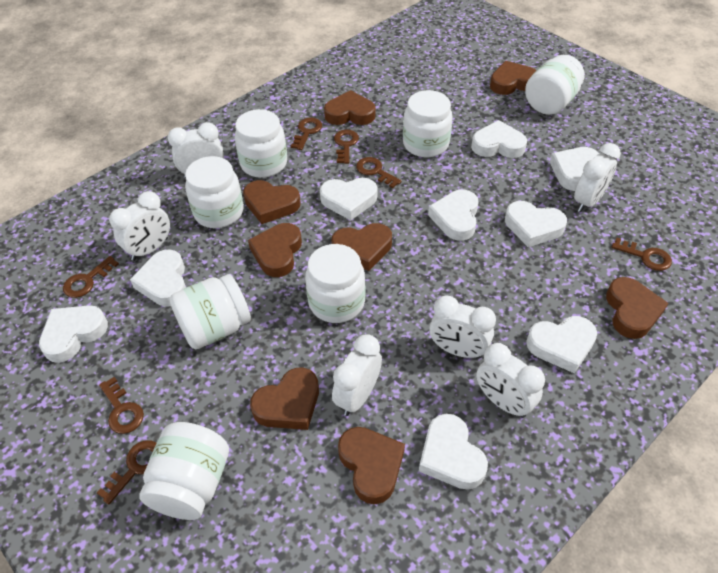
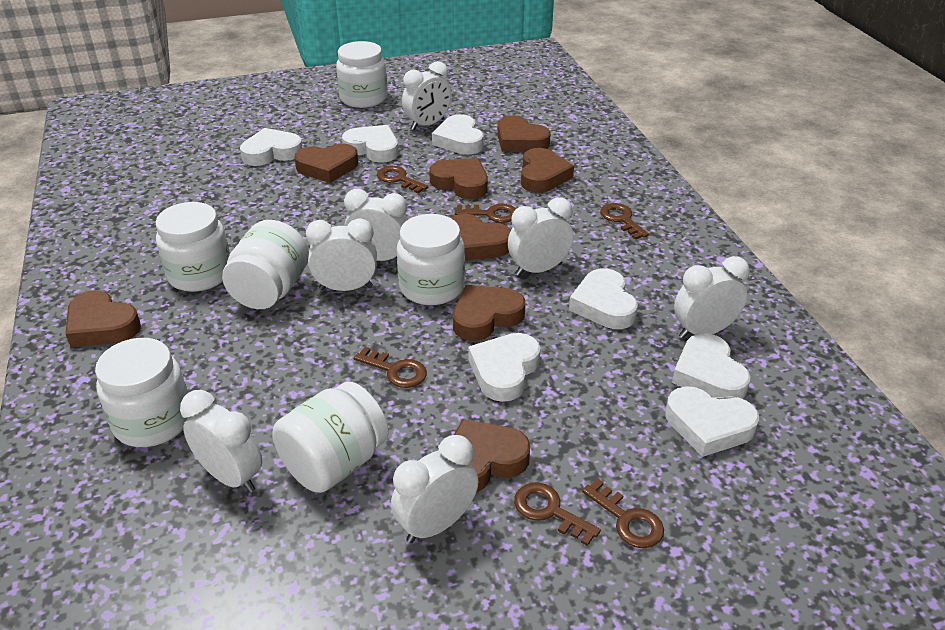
brown key: 7 -> 6
white clock: 6 -> 7
white heart: 9 -> 7
white jar: 7 -> 6

